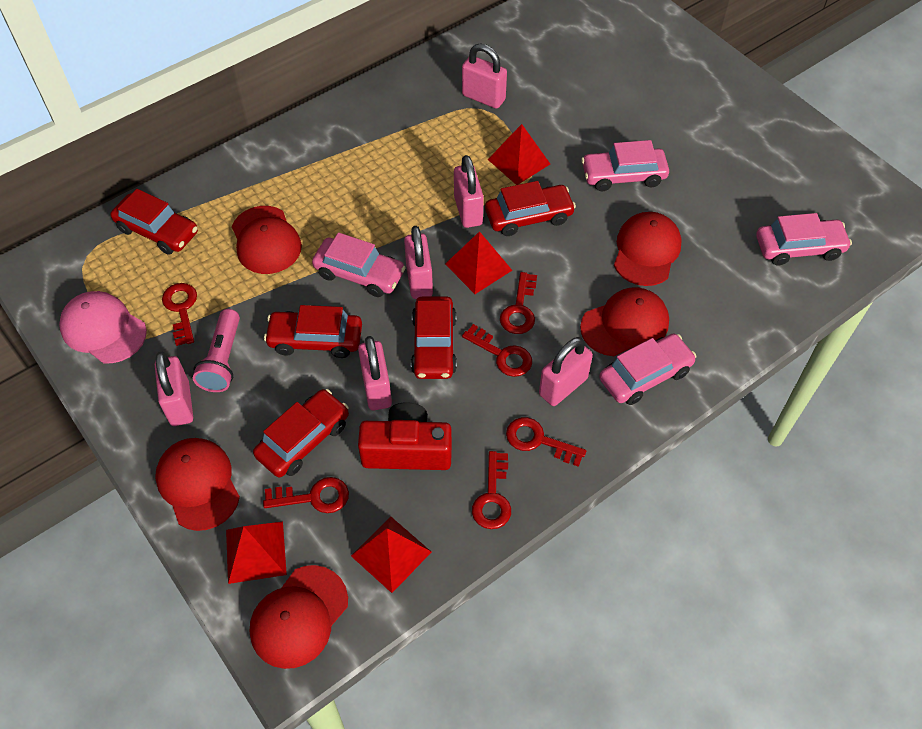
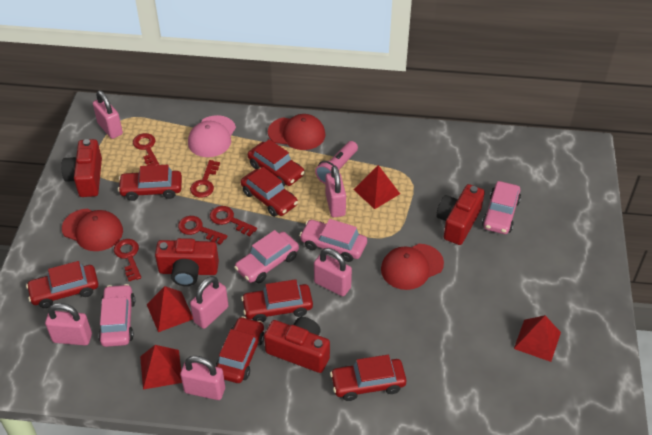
red camera: 1 -> 4
red cap: 5 -> 3
red car: 5 -> 7
red key: 6 -> 5

